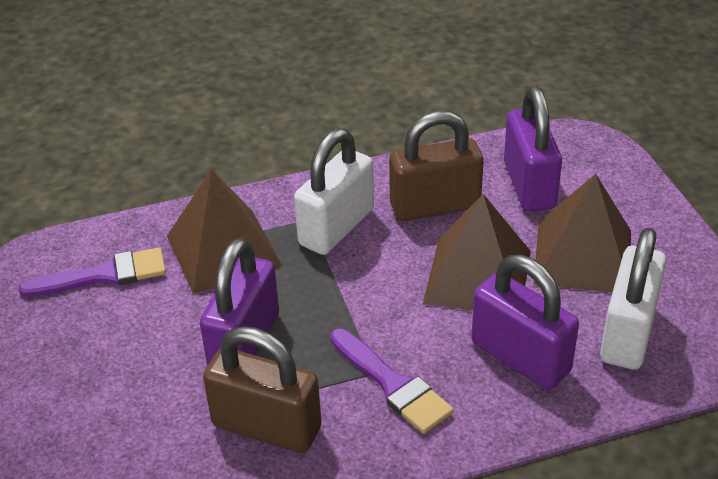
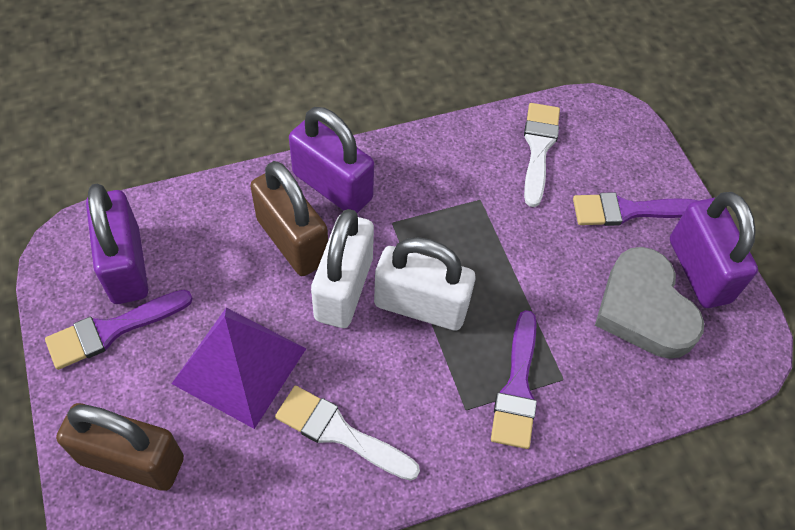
brown pyramid: 3 -> 0
grey heart: 0 -> 1
purple brush: 2 -> 3
purple pyramid: 0 -> 1
white brush: 0 -> 2

